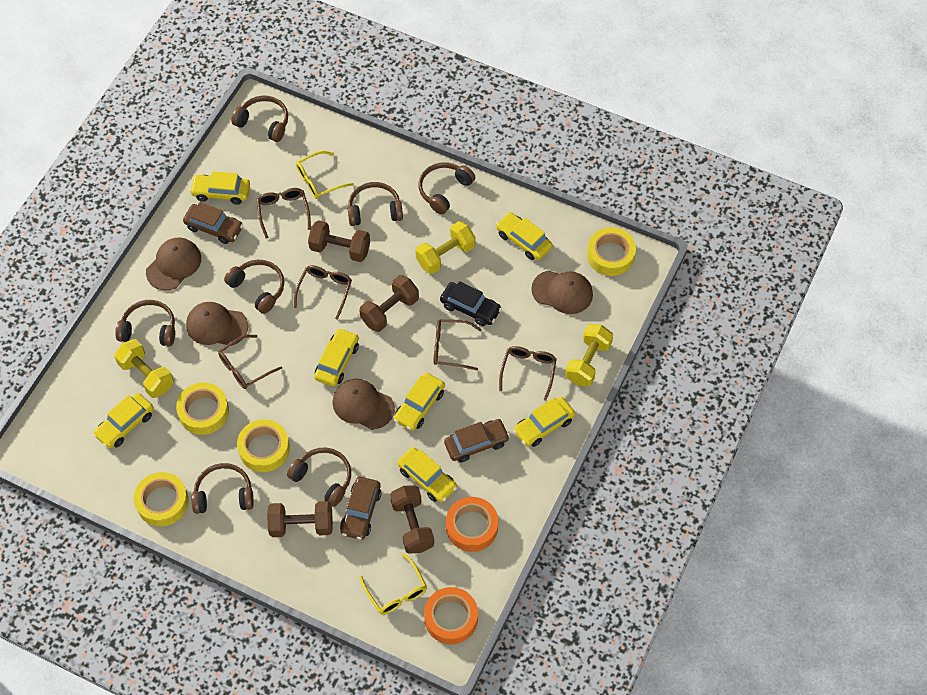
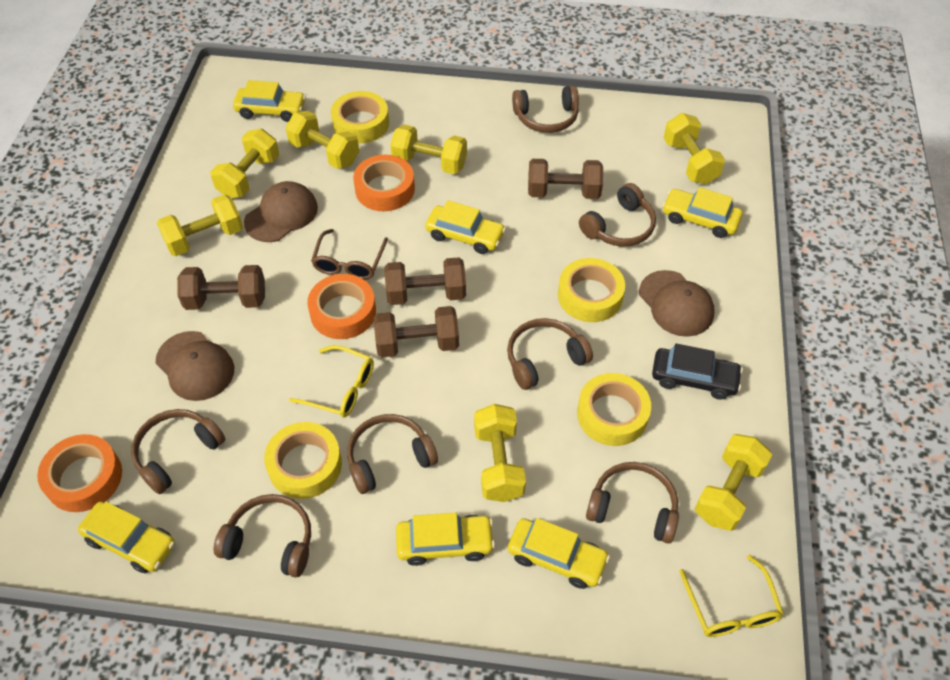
brown cap: 4 -> 3
brown car: 3 -> 0
brown glasses: 5 -> 1
orange tape: 2 -> 3
yellow car: 7 -> 6
yellow dumbbell: 3 -> 7

